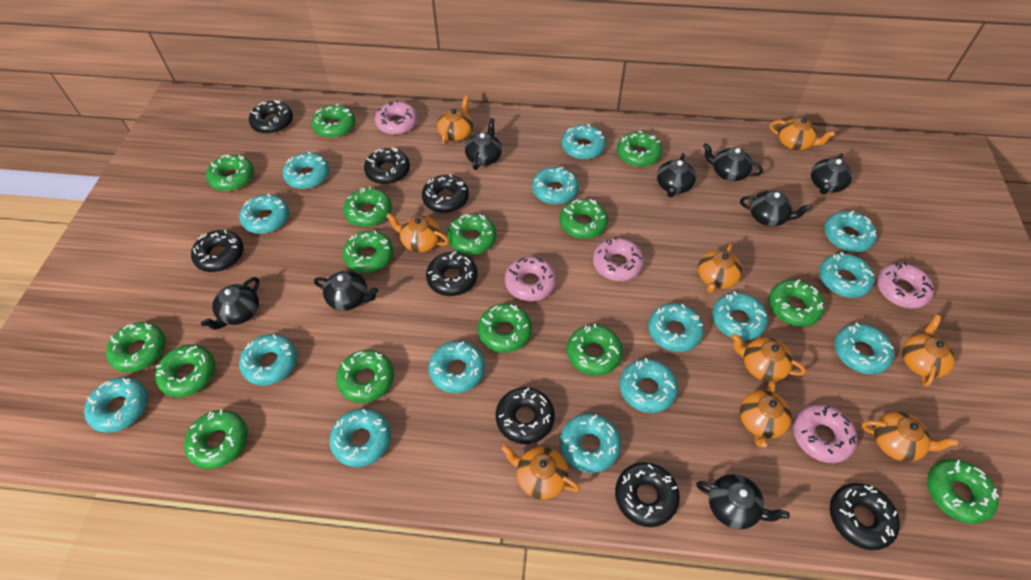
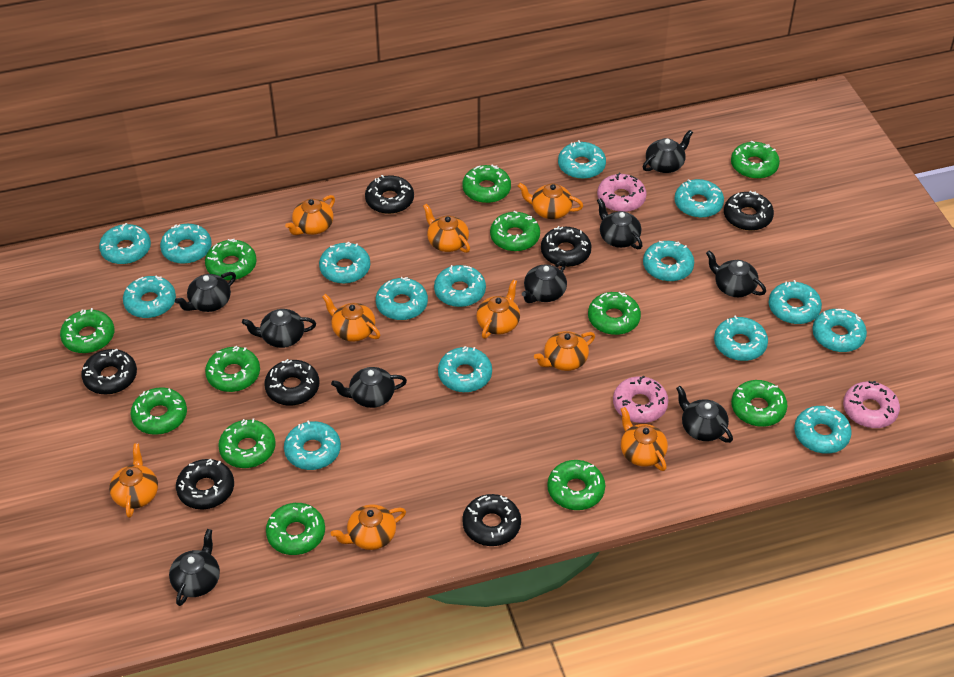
black donut: 8 -> 7
black teapot: 8 -> 9
green donut: 15 -> 12
pink donut: 5 -> 3

